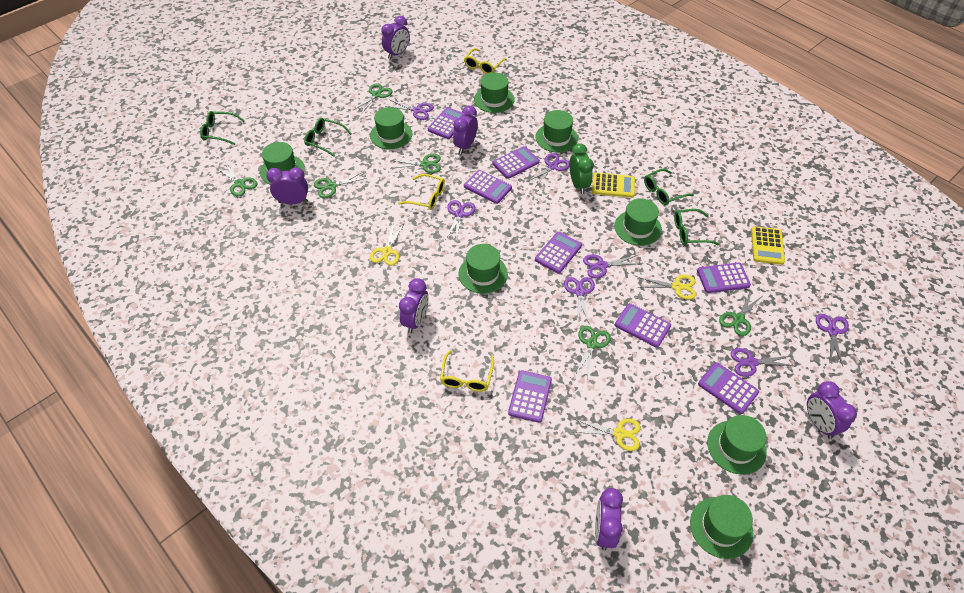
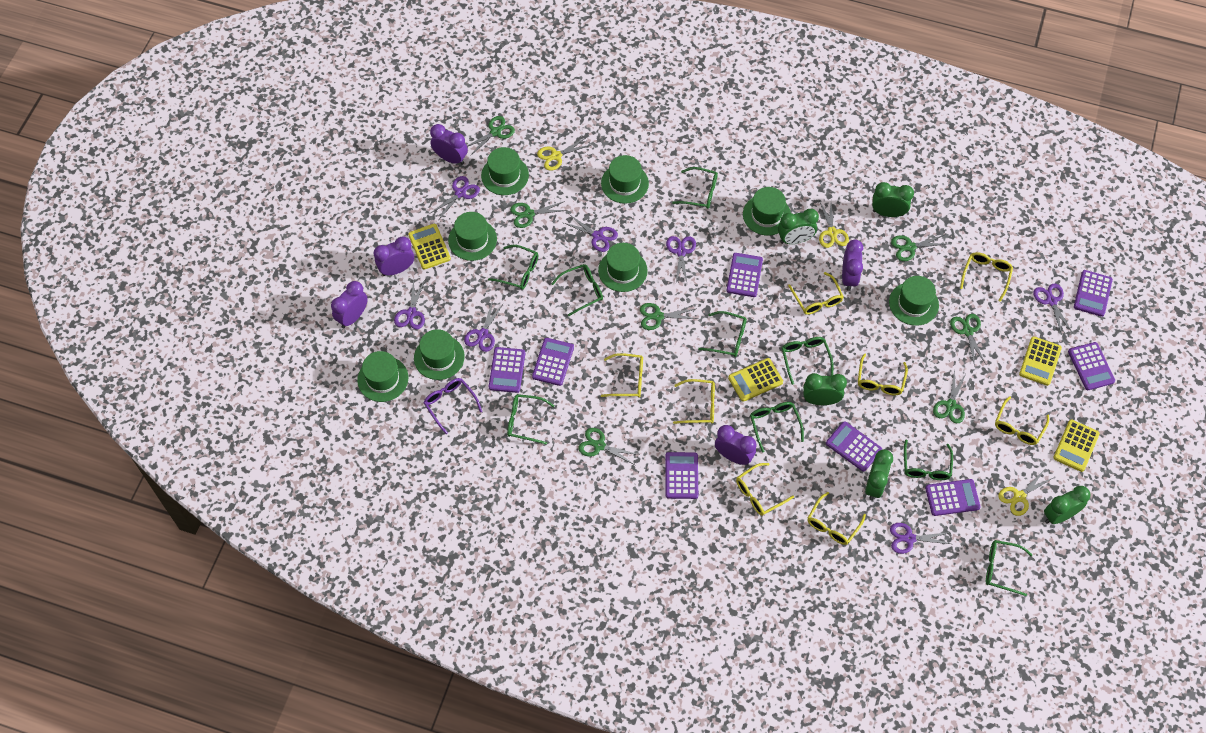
green clock: 1 -> 5
green glasses: 4 -> 9
green scissors: 6 -> 7
purple clock: 6 -> 5
purple glasses: 0 -> 1
yellow calculator: 2 -> 4
yellow glasses: 3 -> 8

